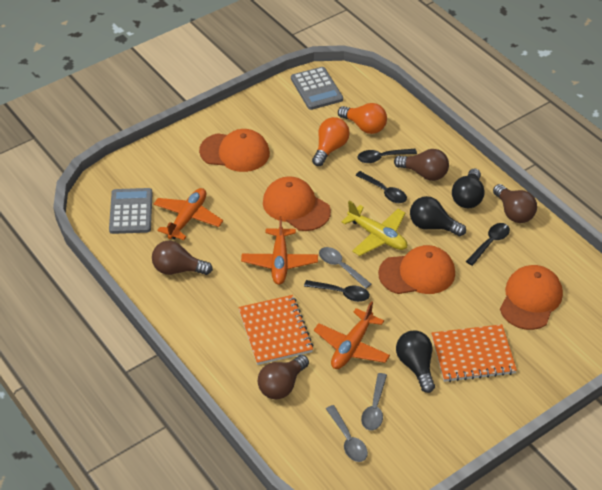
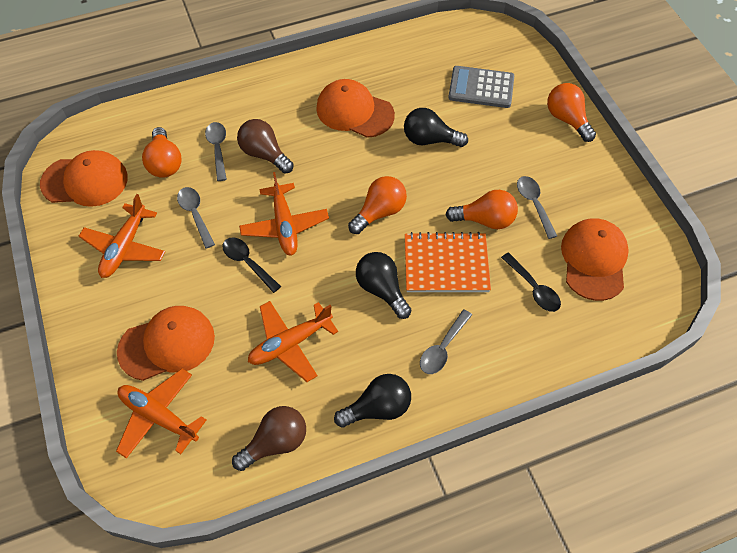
black spoon: 4 -> 2
brown light bulb: 4 -> 2
grey calculator: 2 -> 1
grey spoon: 3 -> 4
orange light bulb: 2 -> 4
orange notebook: 2 -> 1
orange plane: 3 -> 4
yellow plane: 1 -> 0

